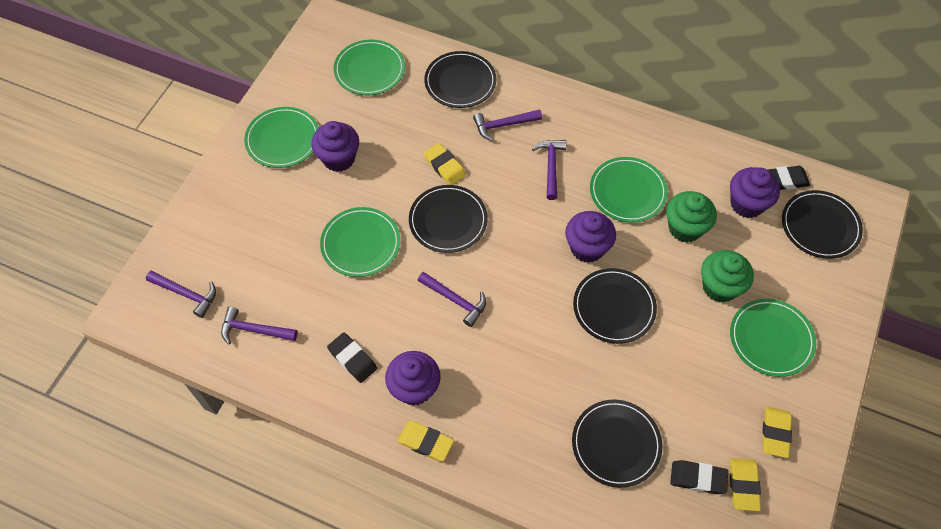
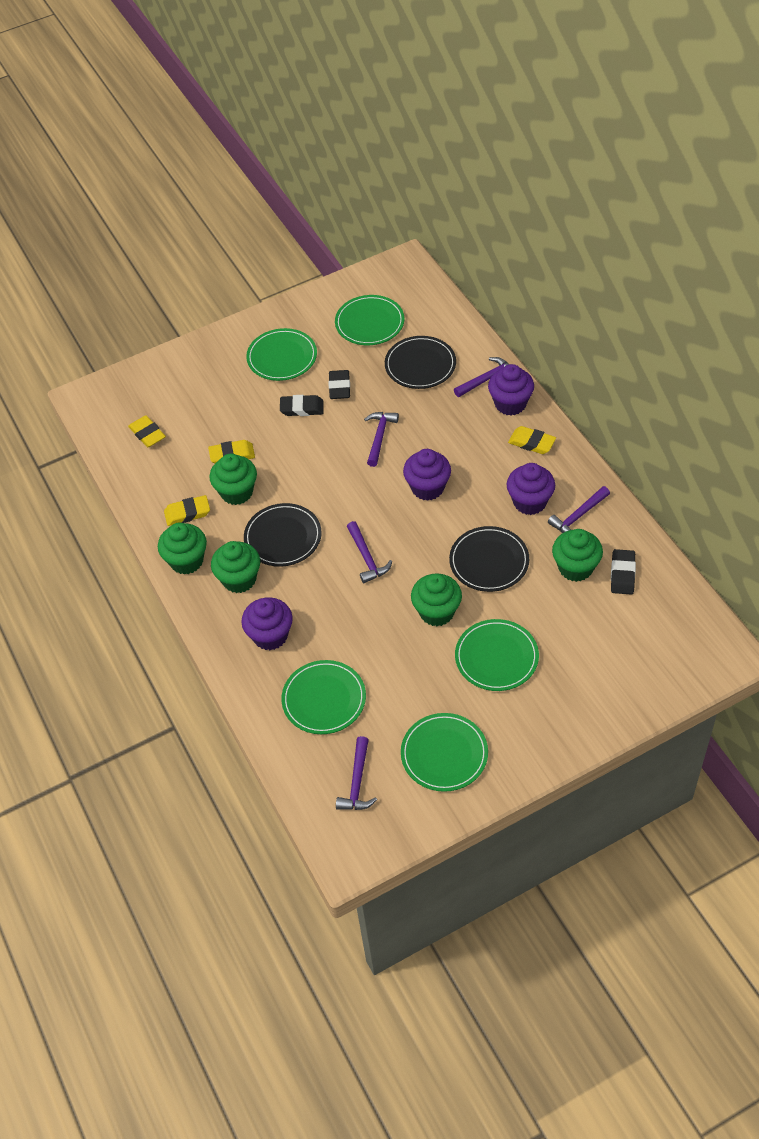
black plate: 5 -> 3
green cupcake: 2 -> 5

